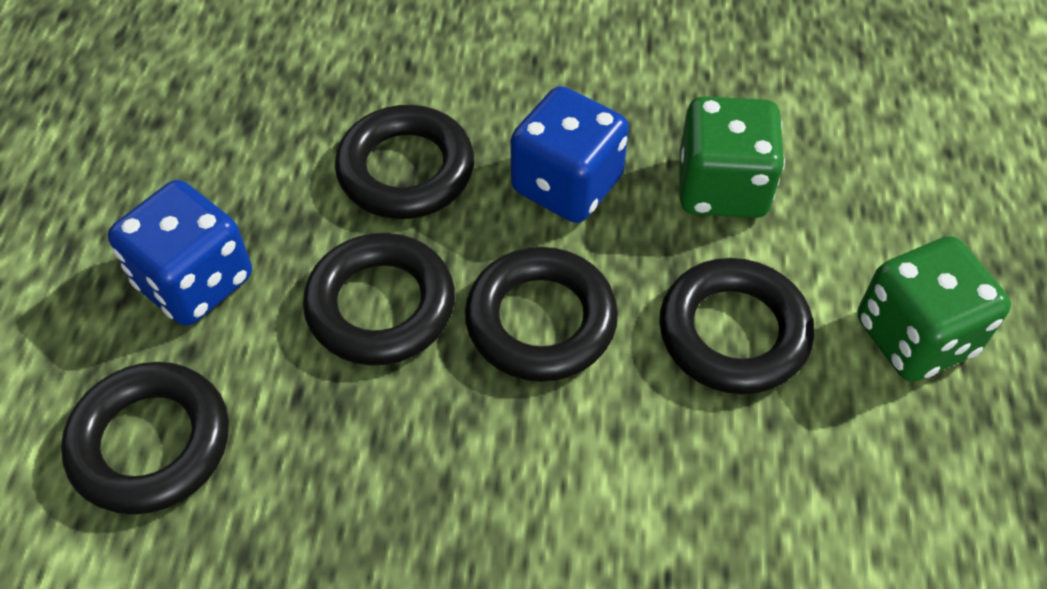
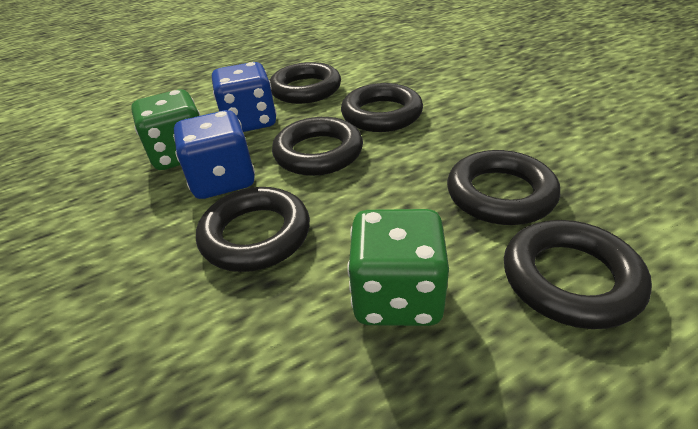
black ring: 5 -> 6

